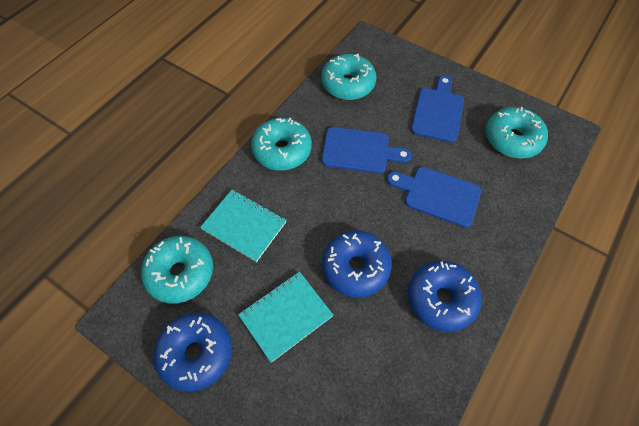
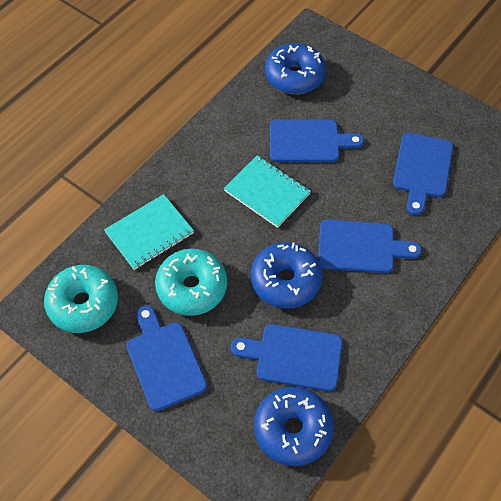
blue cutting board: 3 -> 5
turquoise donut: 4 -> 2

